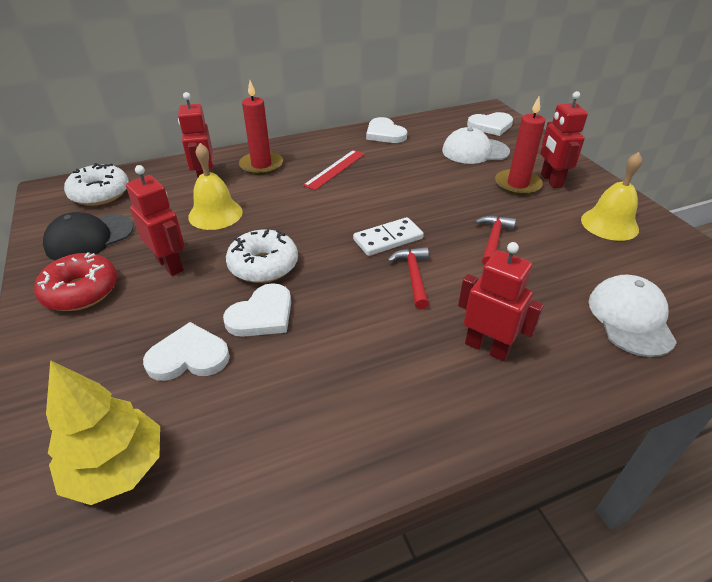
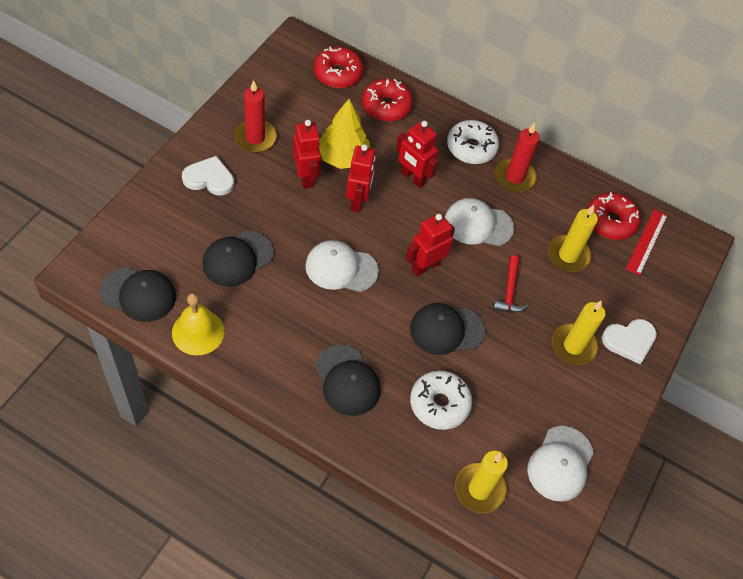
black cap: 1 -> 4
red donut: 1 -> 3
red hammer: 2 -> 1
white cap: 2 -> 3
white domino: 1 -> 0
white heart: 4 -> 2
yellow bell: 2 -> 1
yellow candle: 0 -> 3

